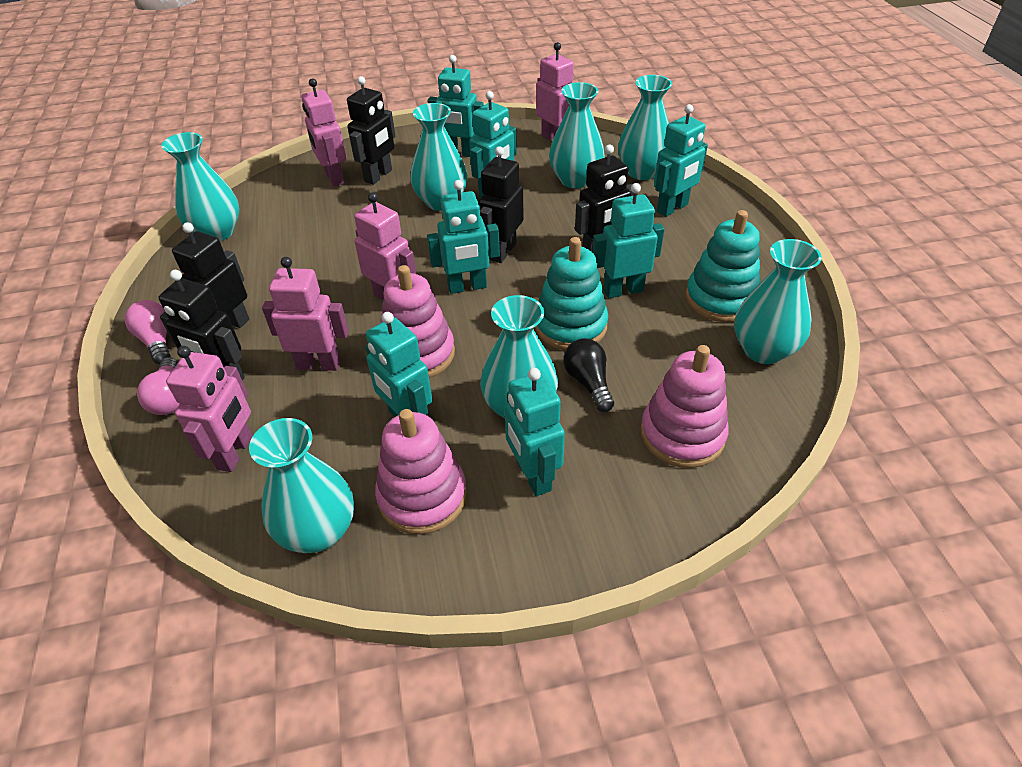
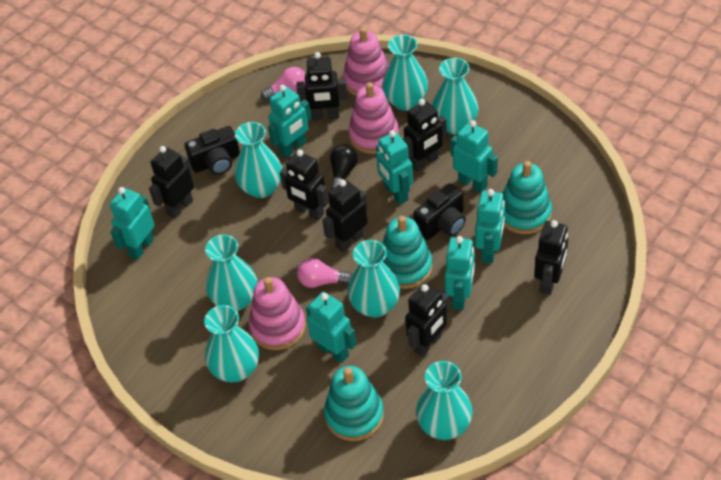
black camera: 0 -> 2
black robot: 5 -> 7
pink robot: 5 -> 0
turquoise stacking toy: 2 -> 3

